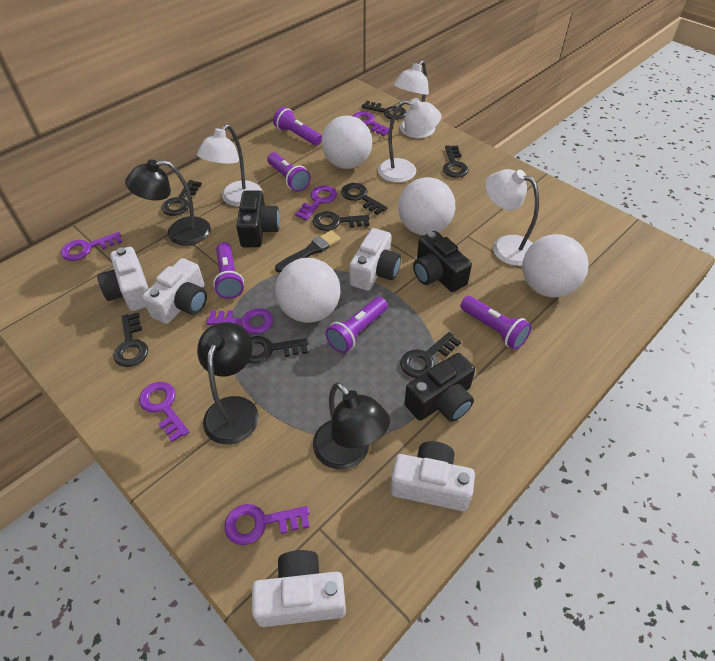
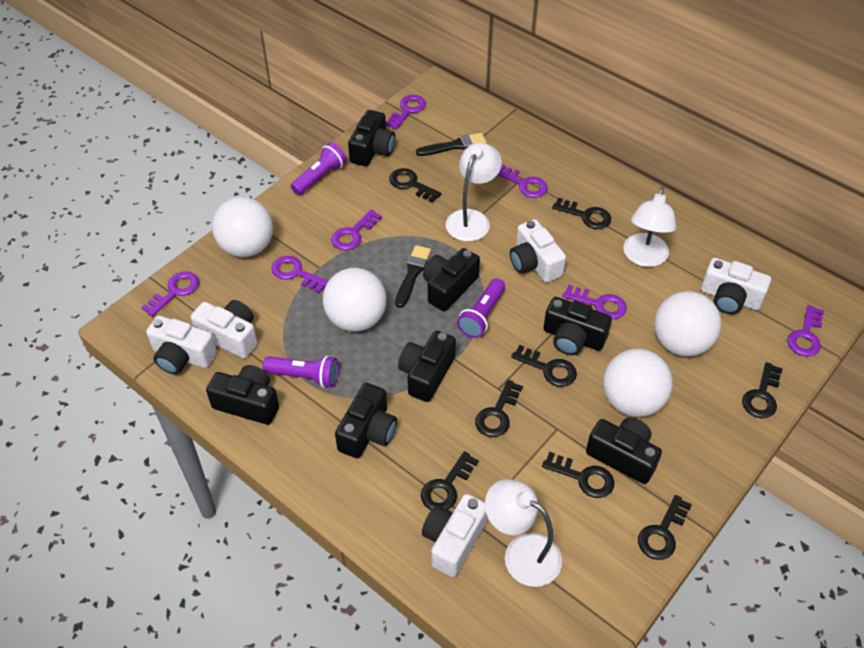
black brush: 1 -> 2
black camera: 3 -> 7
black lamp: 3 -> 0
purple flashlight: 5 -> 3
purple key: 6 -> 7
white lamp: 4 -> 3

